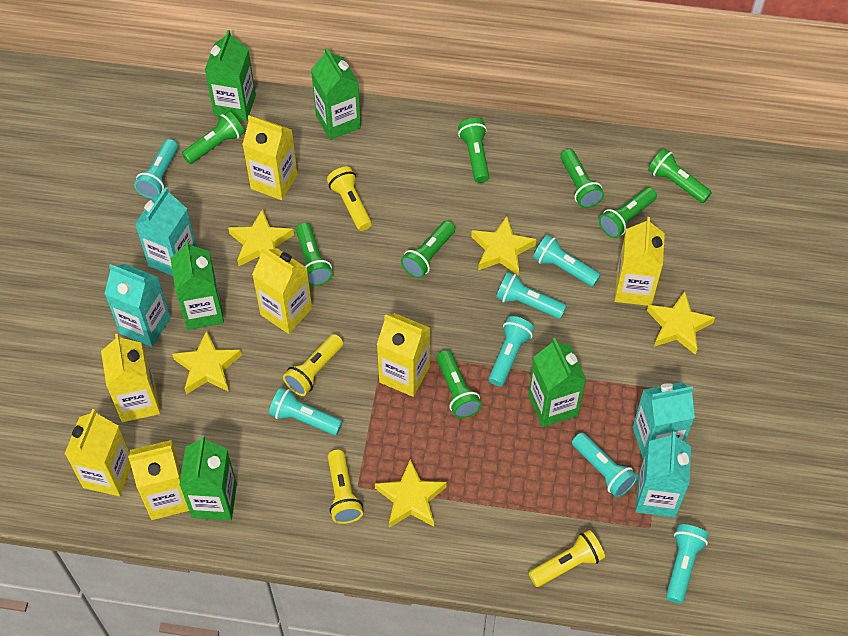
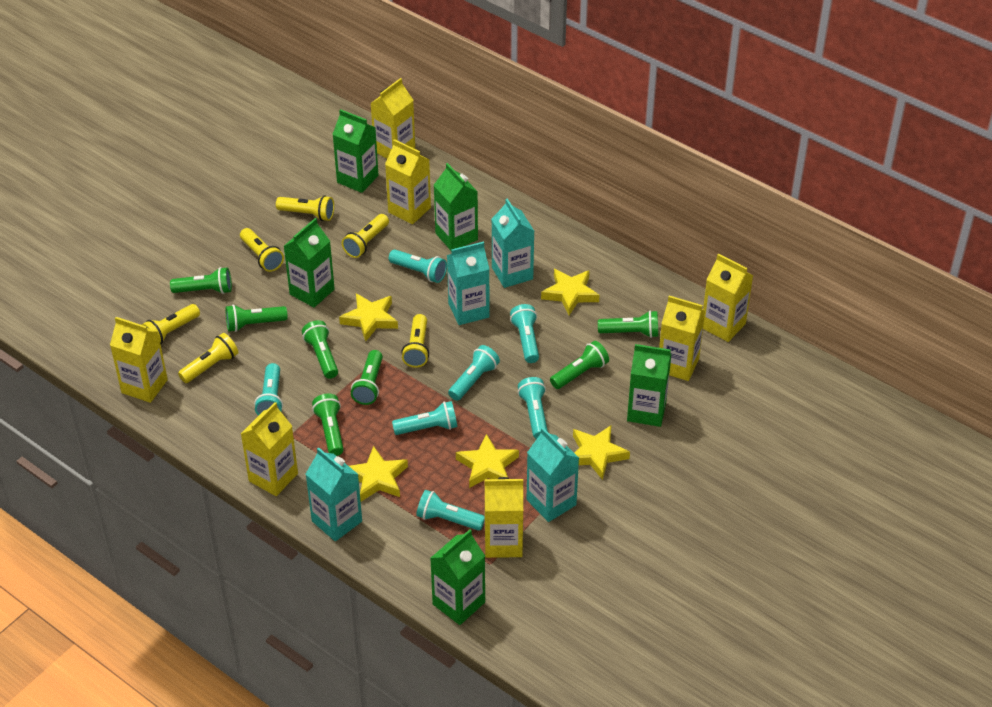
green flashlight: 8 -> 7
yellow flashlight: 4 -> 6

